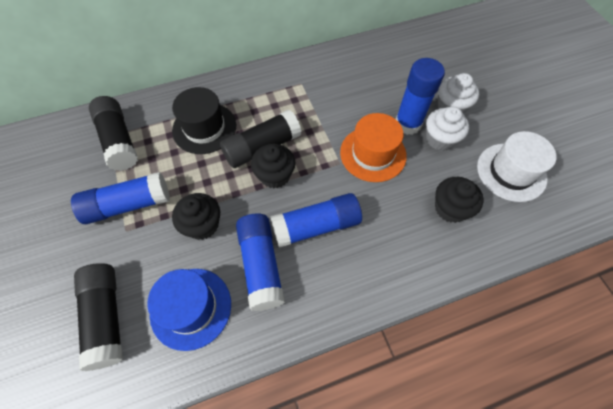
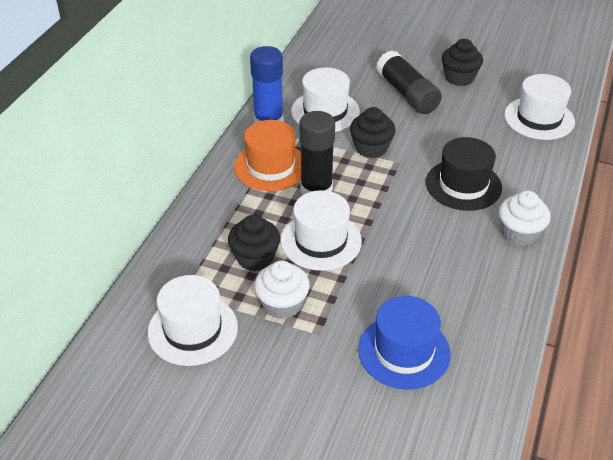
black glue stick: 3 -> 2
blue glue stick: 4 -> 1
white hat: 1 -> 4

